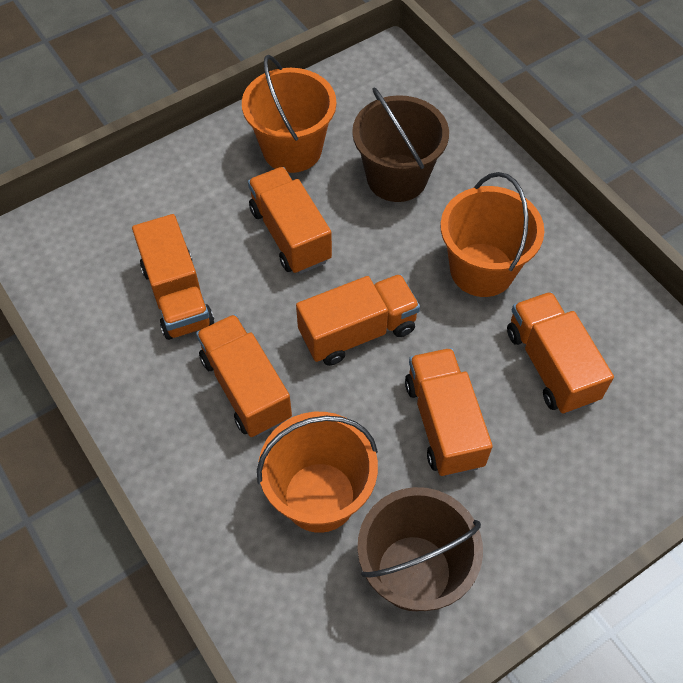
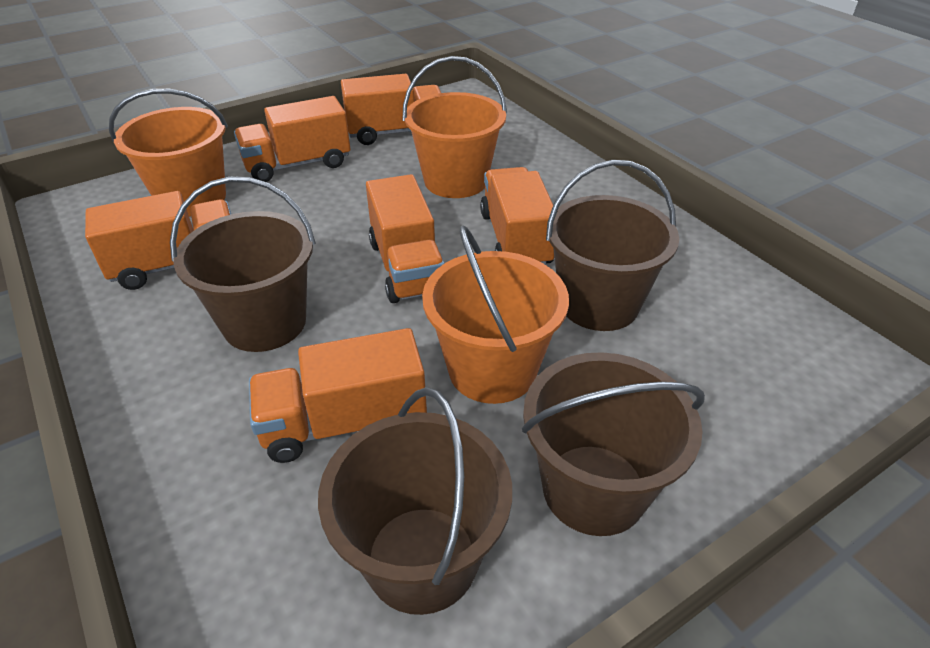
brown bucket: 2 -> 4

